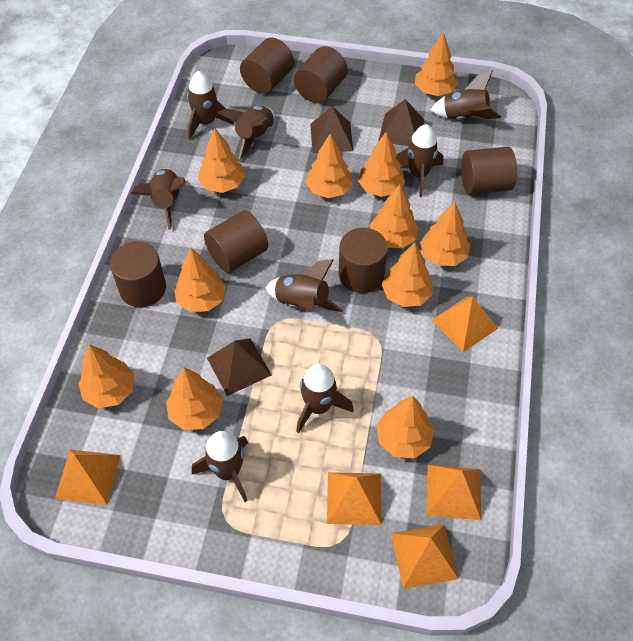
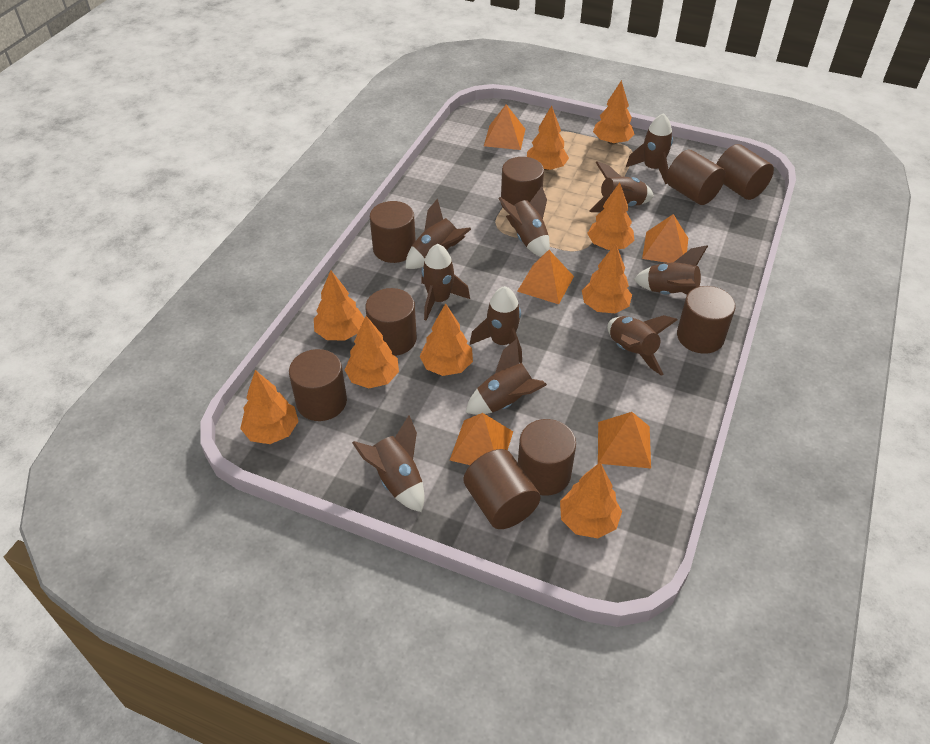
brown cylinder: 6 -> 9
brown pyramid: 3 -> 0
brown rocket: 8 -> 10
orange tree: 11 -> 9

